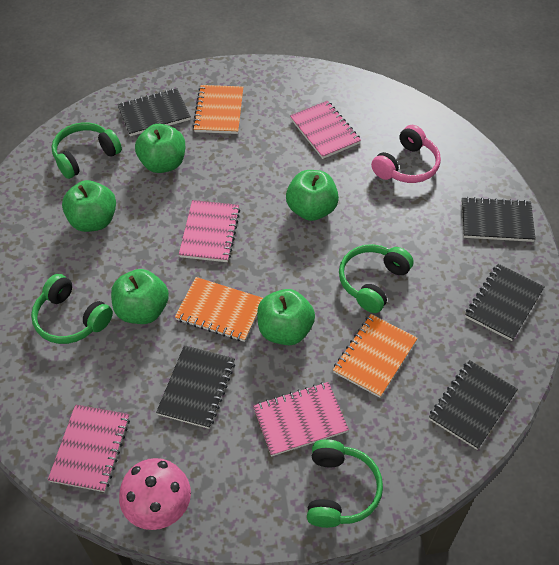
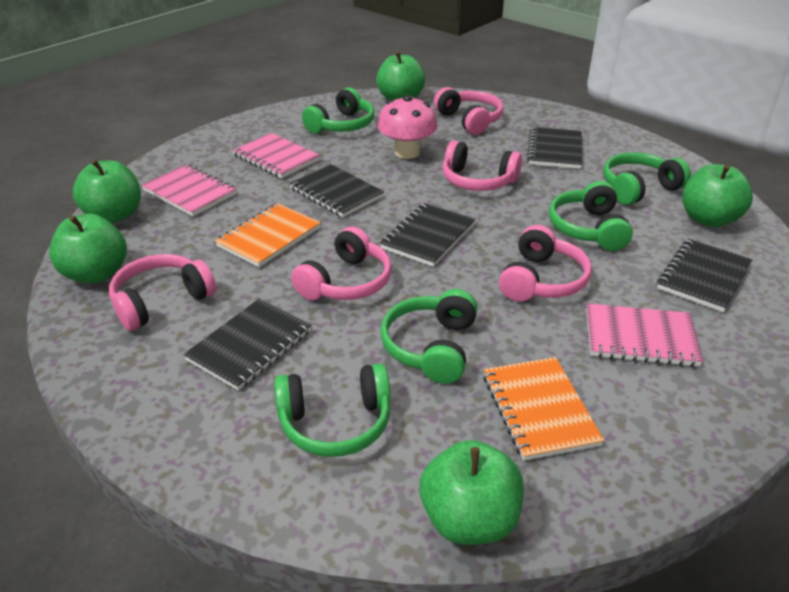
green headphones: 4 -> 5
orange notebook: 3 -> 2
pink headphones: 1 -> 5
pink notebook: 4 -> 3

